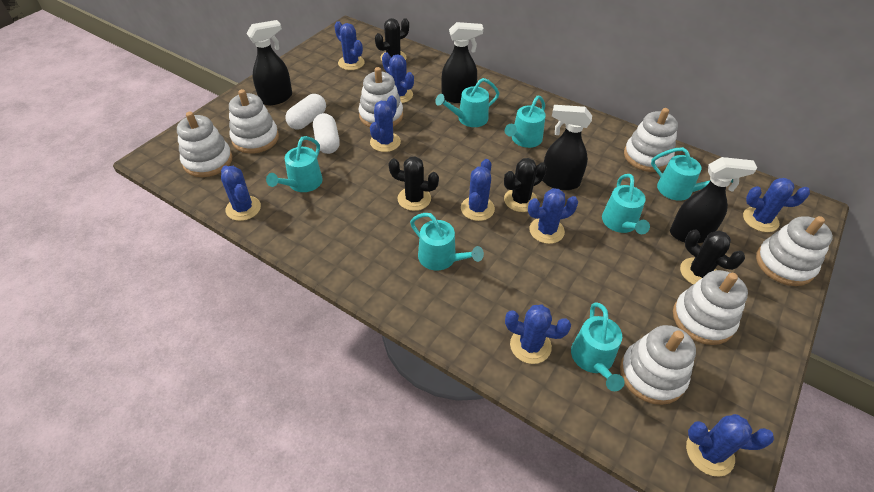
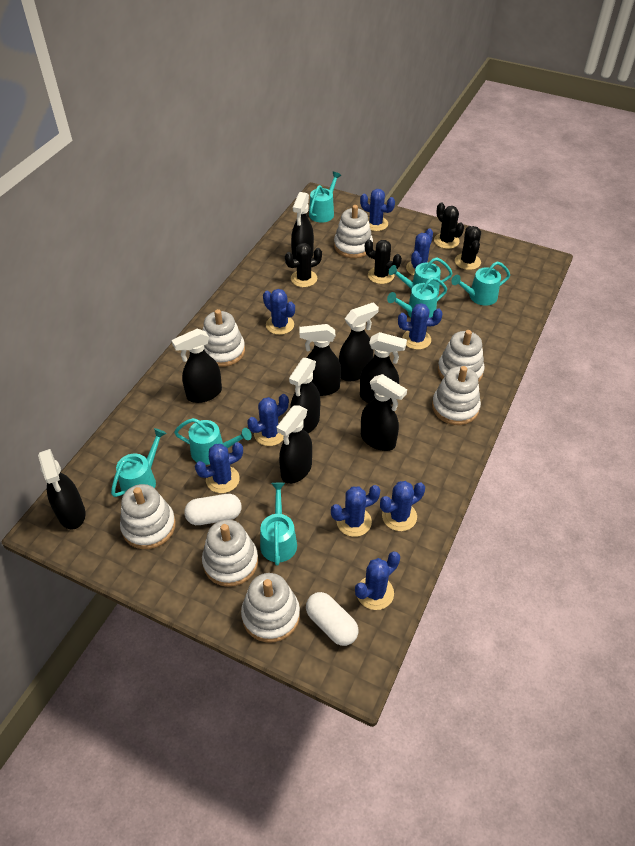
black spray bottle: 4 -> 9

